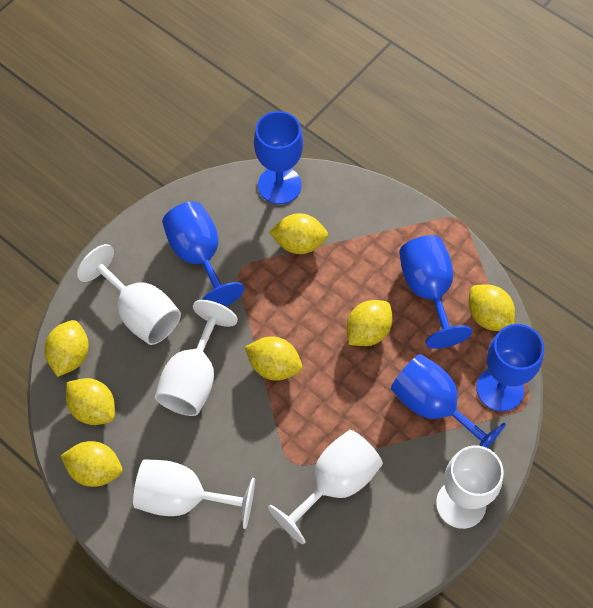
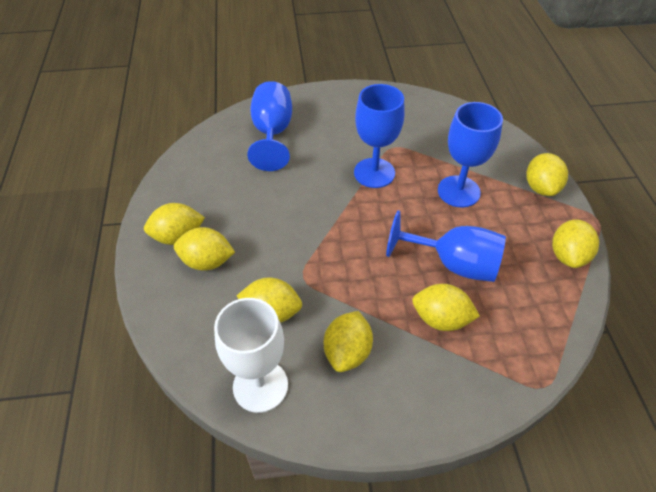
blue goblet: 5 -> 4
white goblet: 5 -> 1

